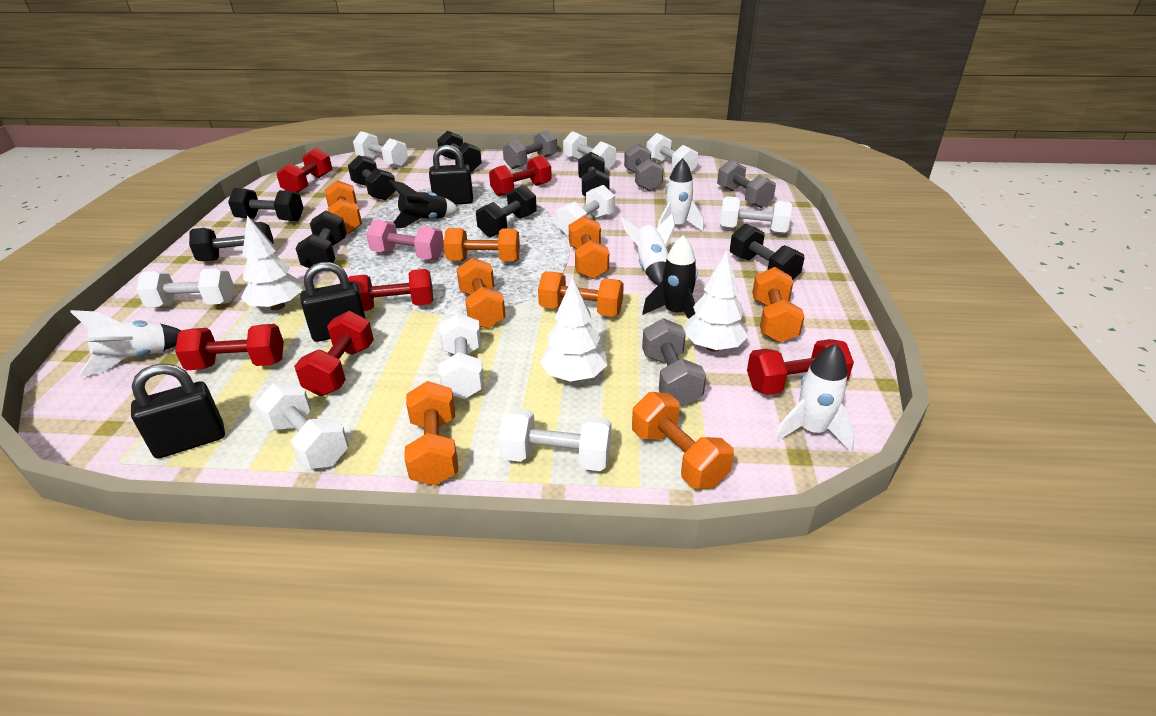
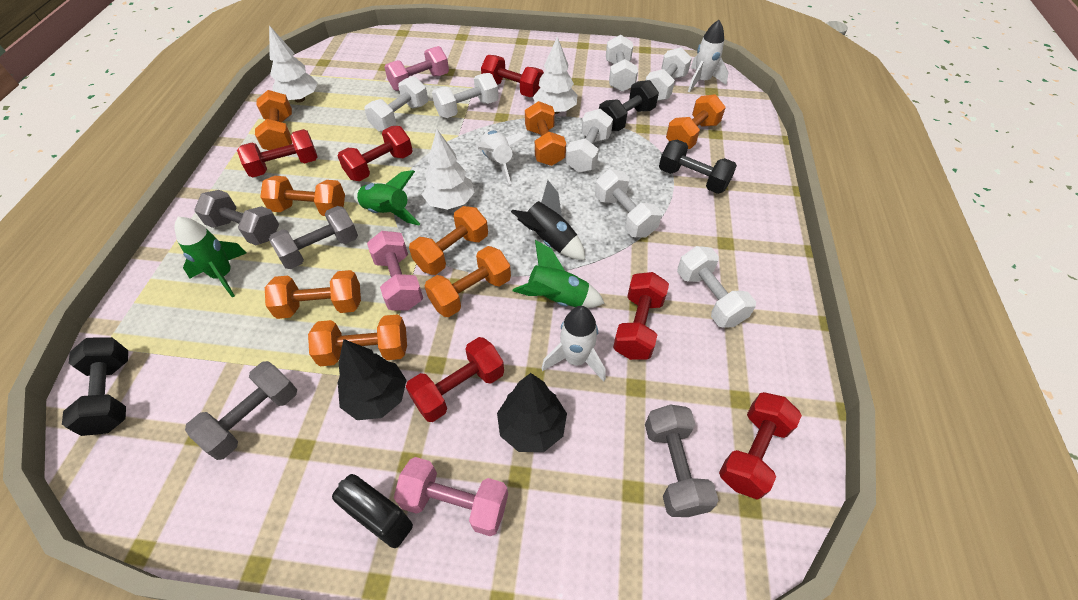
black dumbbell: 8 -> 3
black padlock: 3 -> 1
black rocket: 2 -> 1
black tree: 0 -> 2
green rocket: 0 -> 3
pink dumbbell: 1 -> 3
white dumbbell: 9 -> 7
white rocket: 4 -> 3

